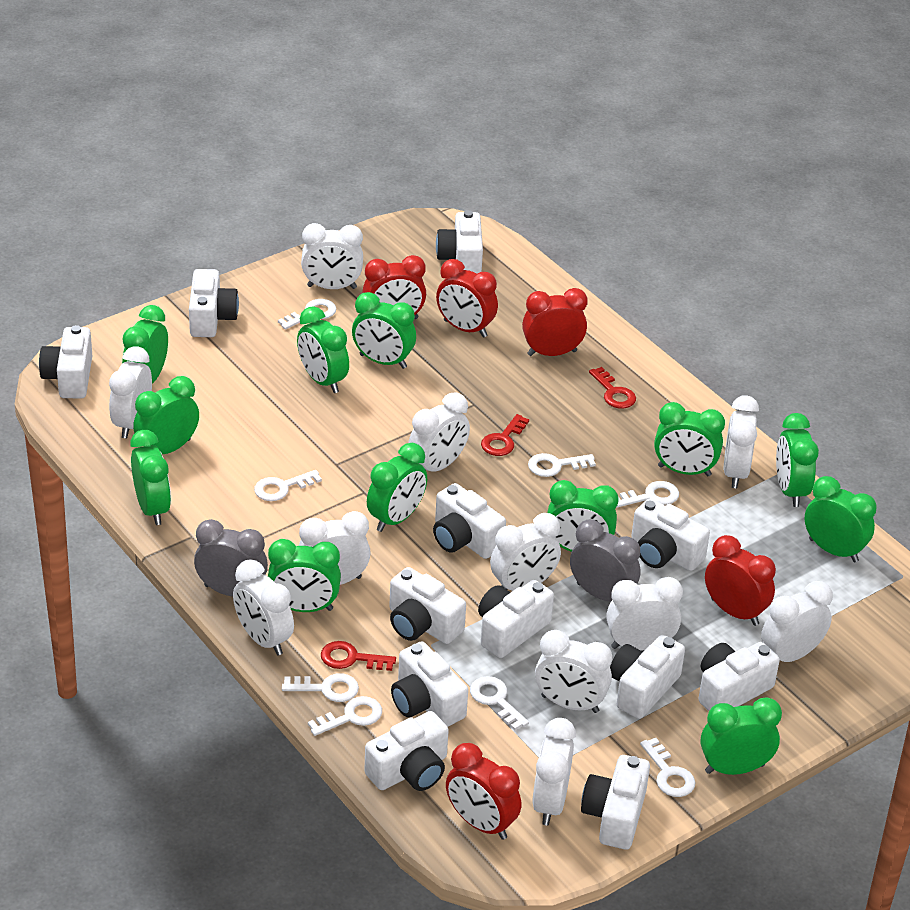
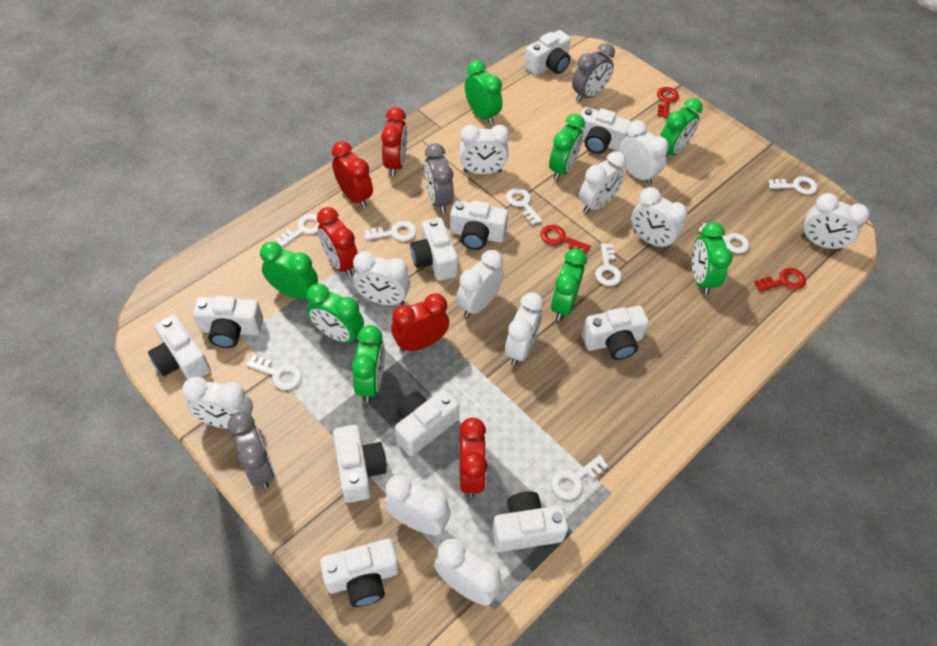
green clock: 12 -> 8
grey clock: 2 -> 3
white camera: 12 -> 11

